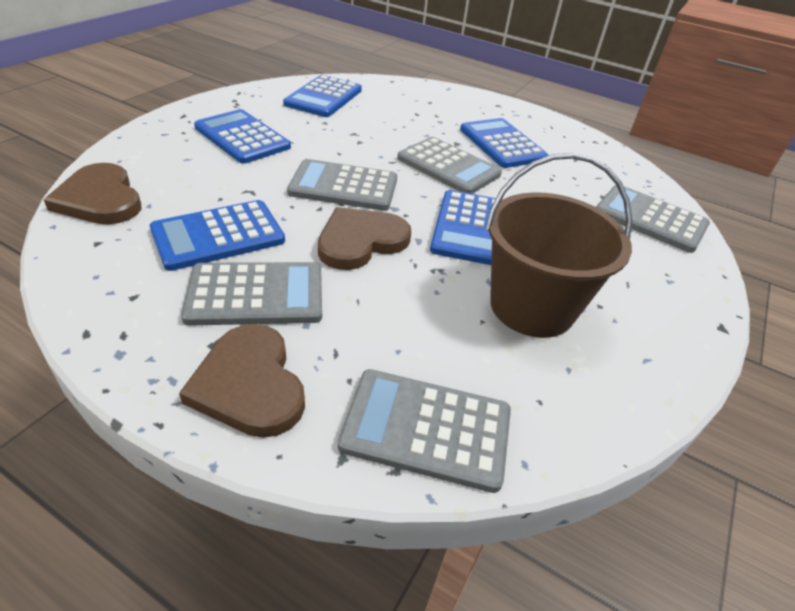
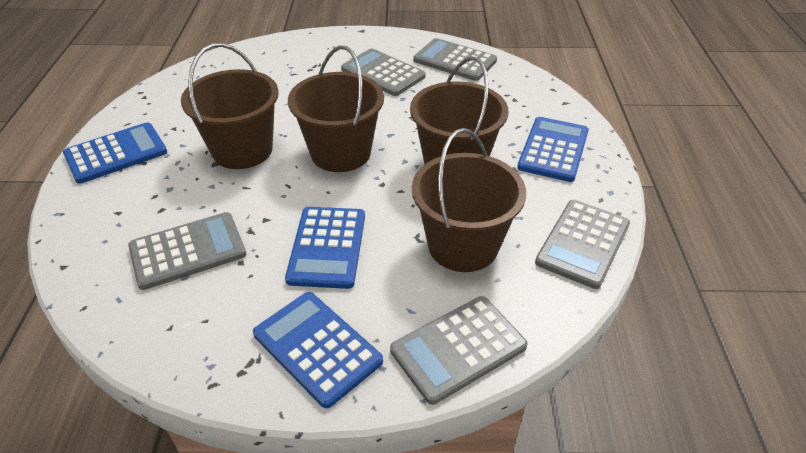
blue calculator: 5 -> 4
brown bucket: 1 -> 4
brown heart: 3 -> 0

